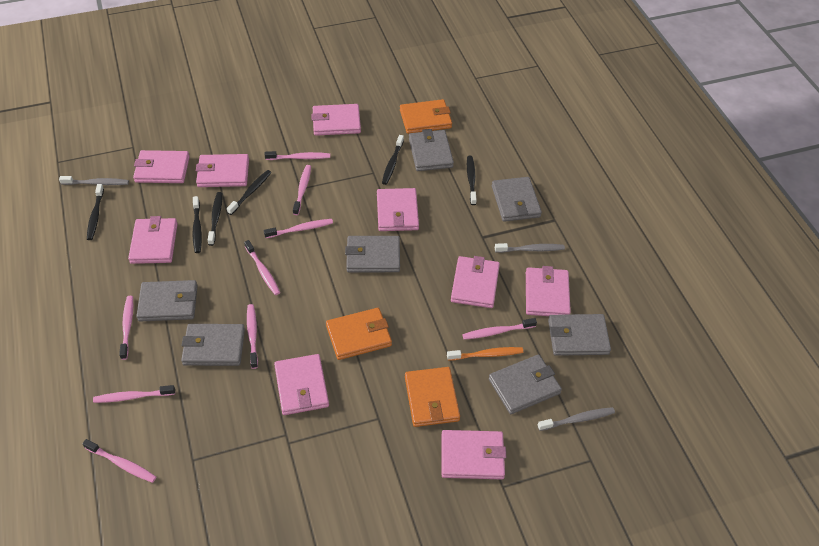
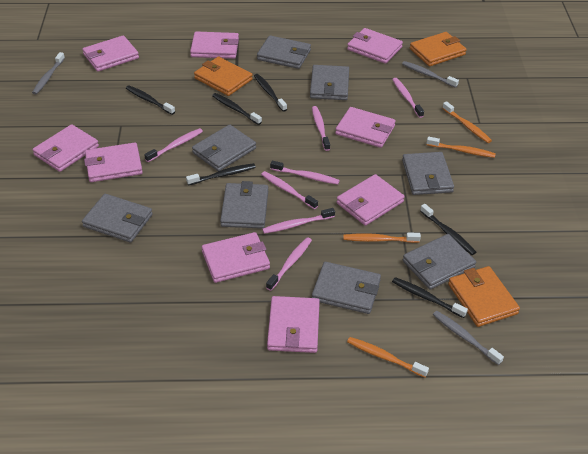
grey wallet: 7 -> 8
orange toothbrush: 1 -> 4
pink toothbrush: 9 -> 7

